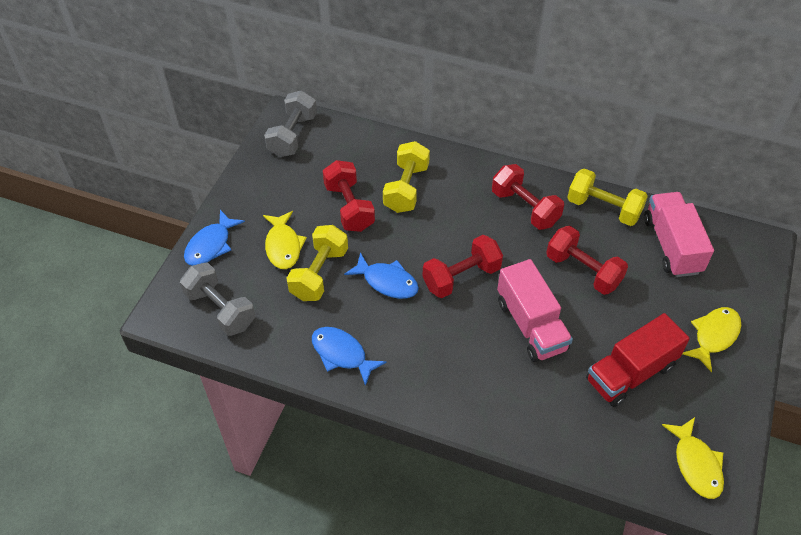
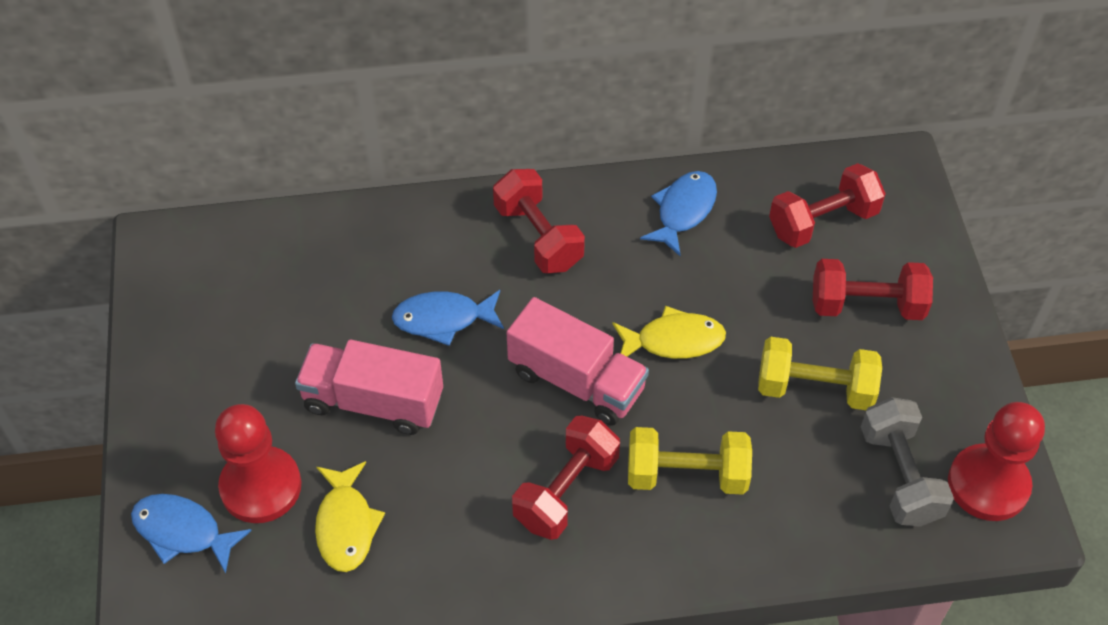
grey dumbbell: 2 -> 1
red pawn: 0 -> 2
red truck: 1 -> 0
yellow dumbbell: 3 -> 2
yellow fish: 3 -> 2

